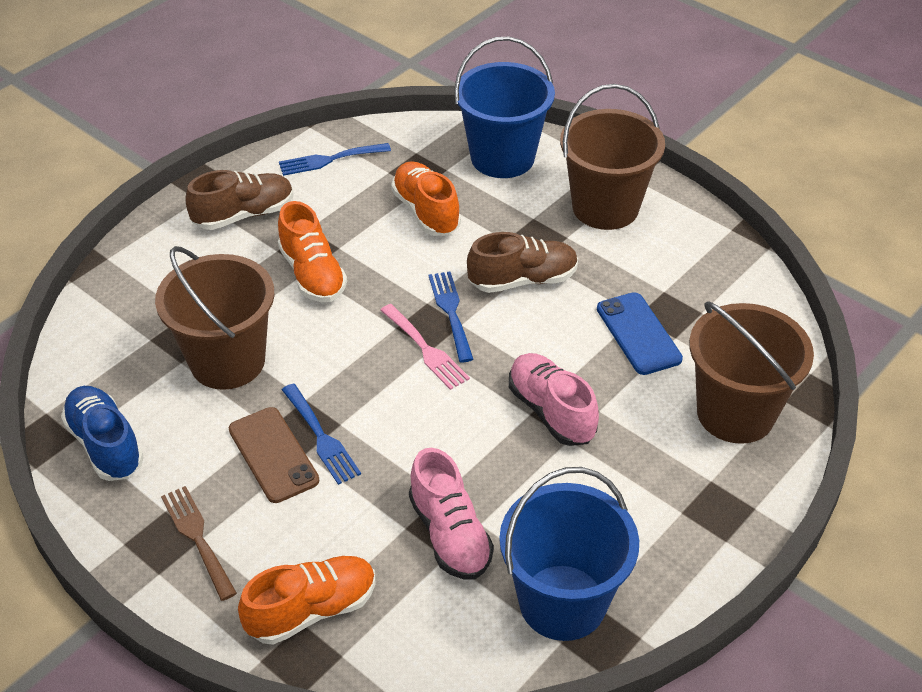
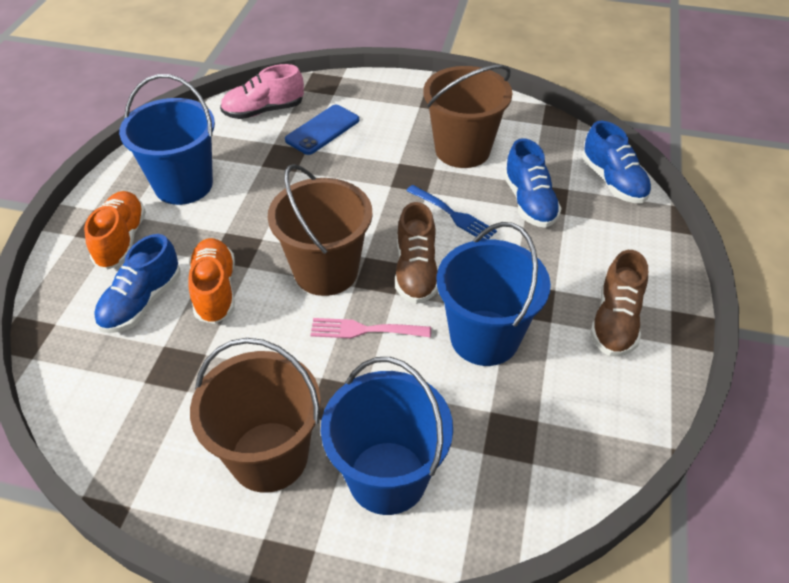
blue bucket: 2 -> 3
blue fork: 3 -> 1
blue shoe: 1 -> 3
brown fork: 1 -> 0
brown phone: 1 -> 0
orange shoe: 3 -> 2
pink shoe: 2 -> 1

